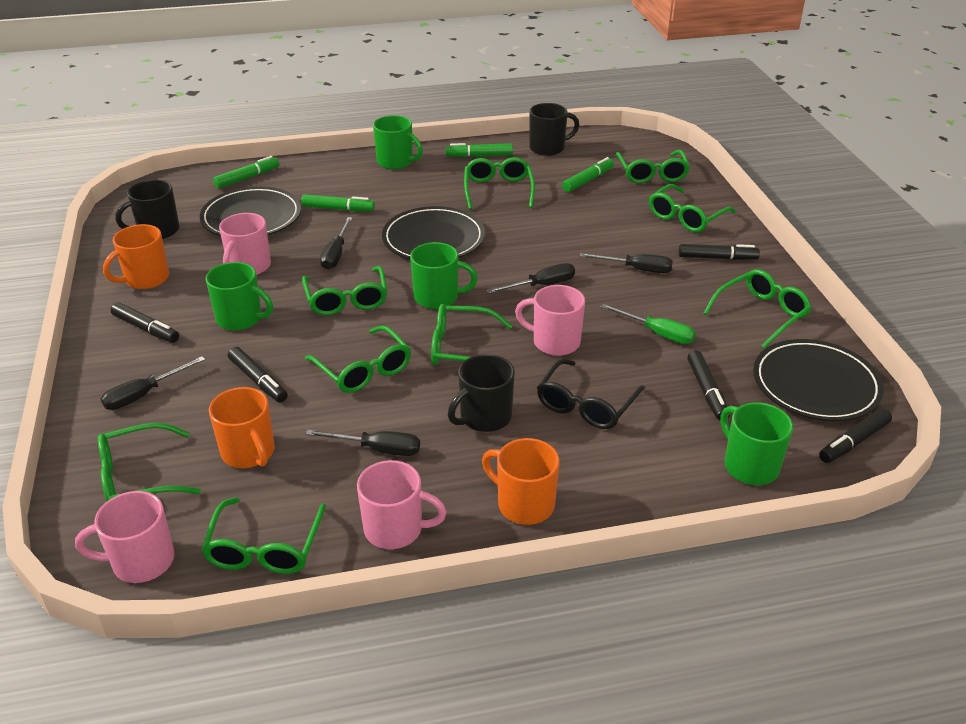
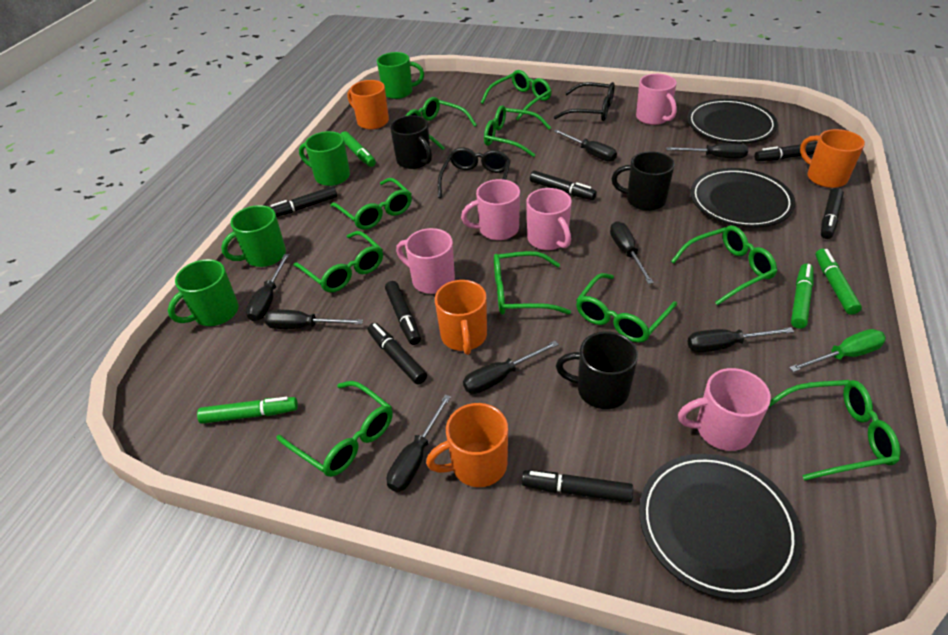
black glasses: 1 -> 2
black marker: 5 -> 7
black screwdriver: 5 -> 8
green glasses: 9 -> 10
orange mug: 3 -> 4
pink mug: 4 -> 5

